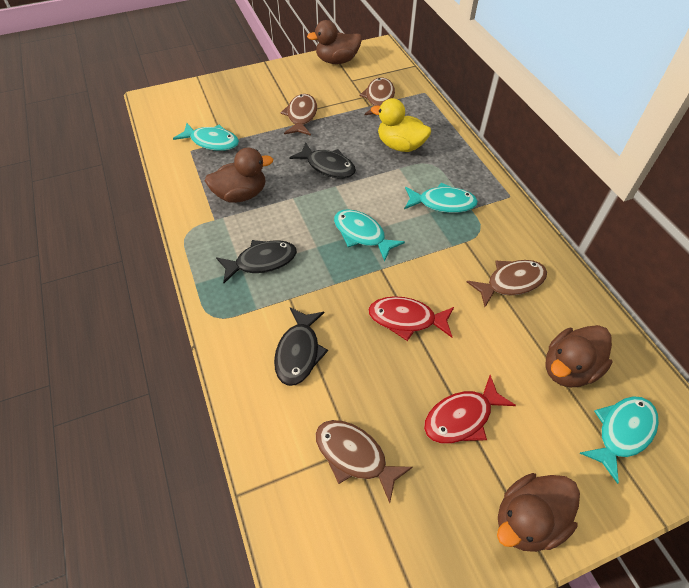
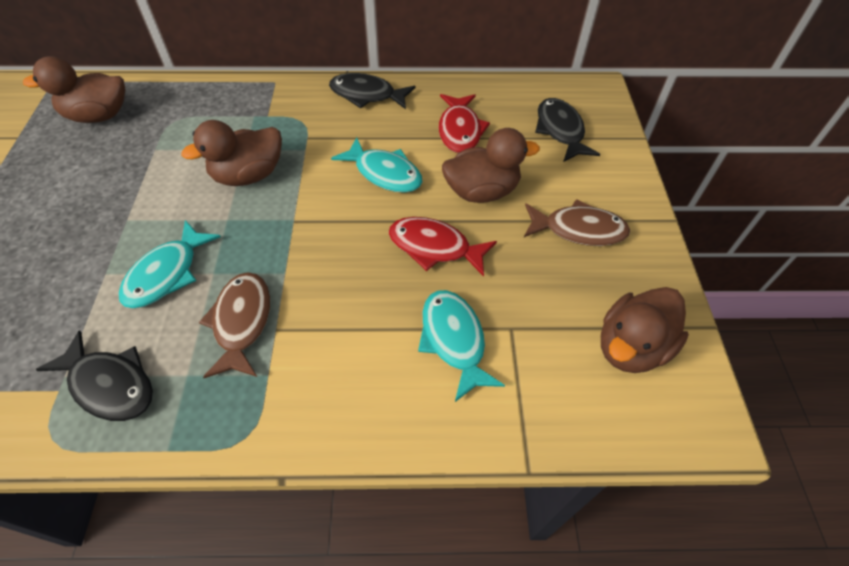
brown fish: 4 -> 2
turquoise fish: 4 -> 3
yellow duck: 1 -> 0

